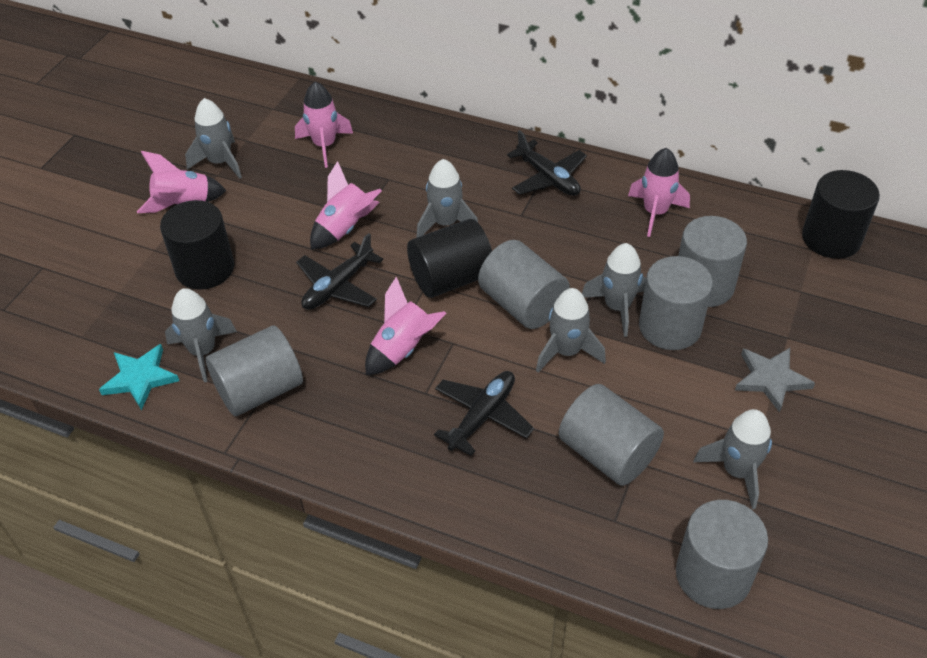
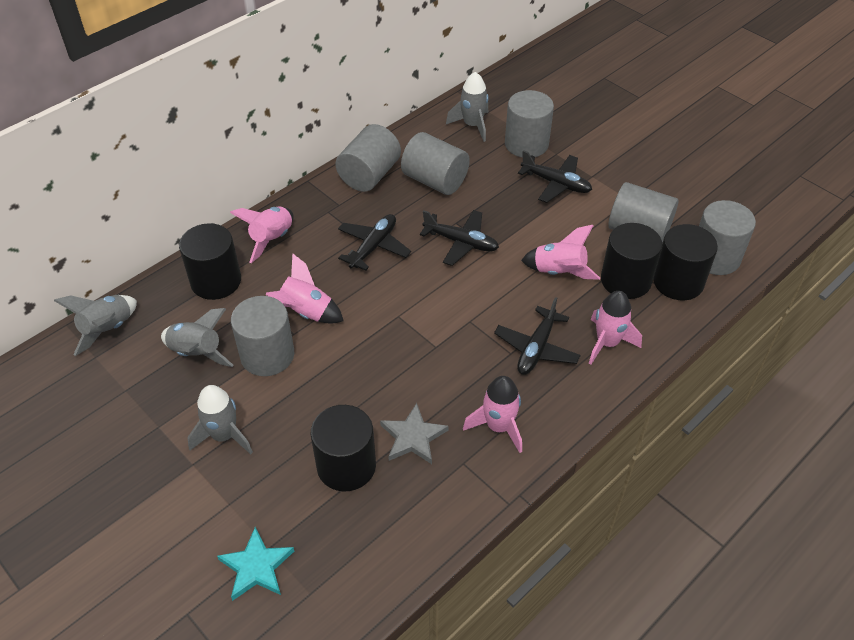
black cylinder: 3 -> 4
black plane: 3 -> 4
grey rocket: 6 -> 4

